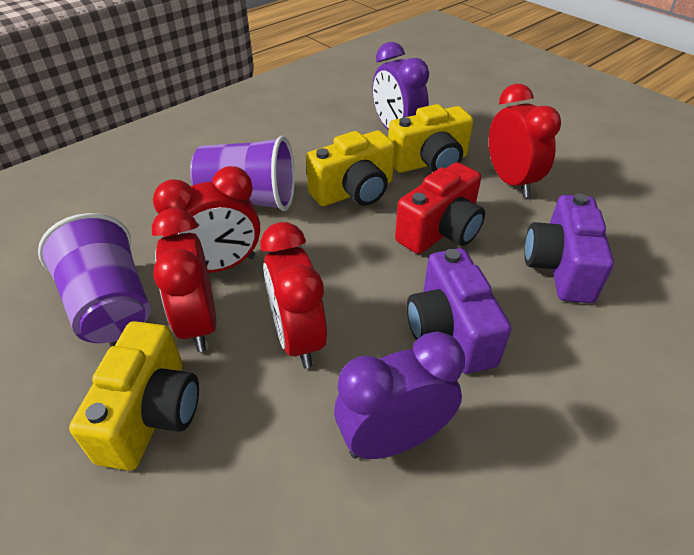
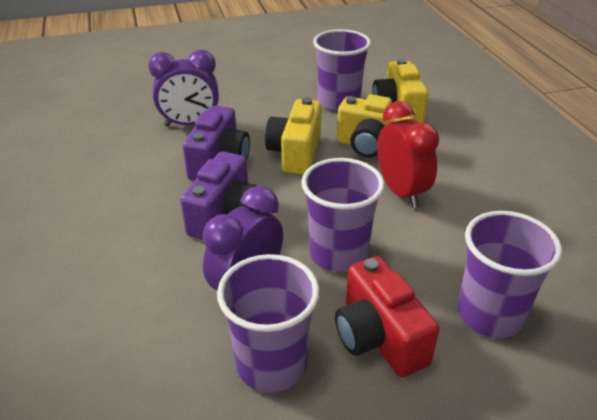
purple cup: 2 -> 4
red clock: 4 -> 1

